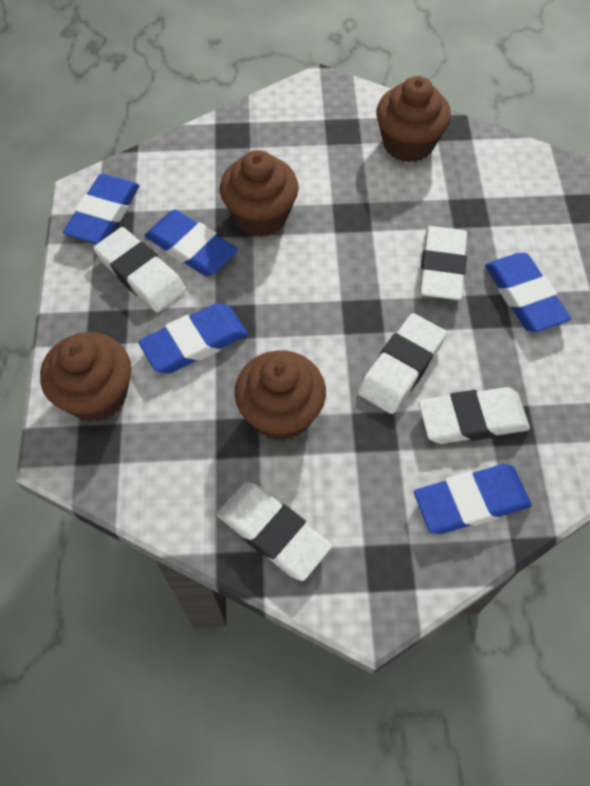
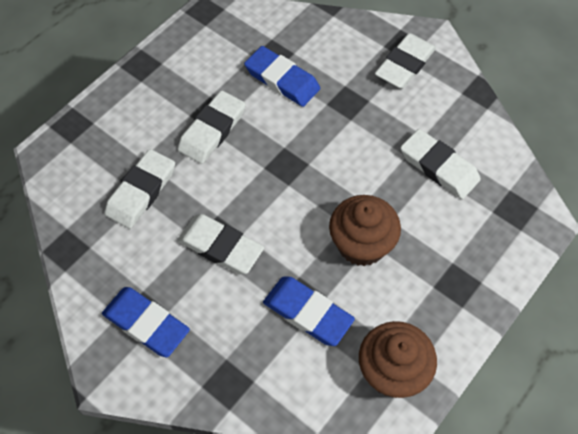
blue eraser: 5 -> 3
brown cupcake: 4 -> 2

